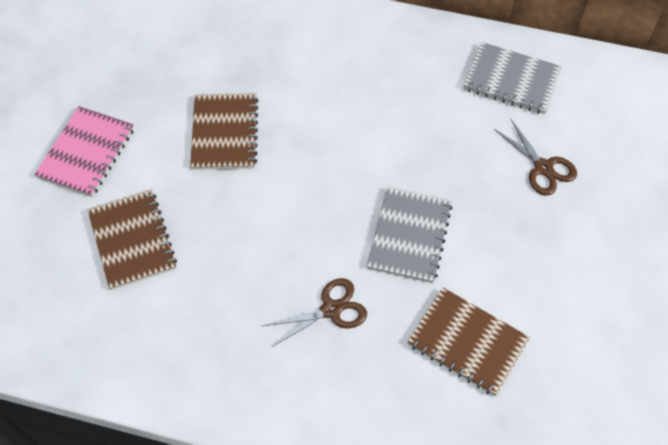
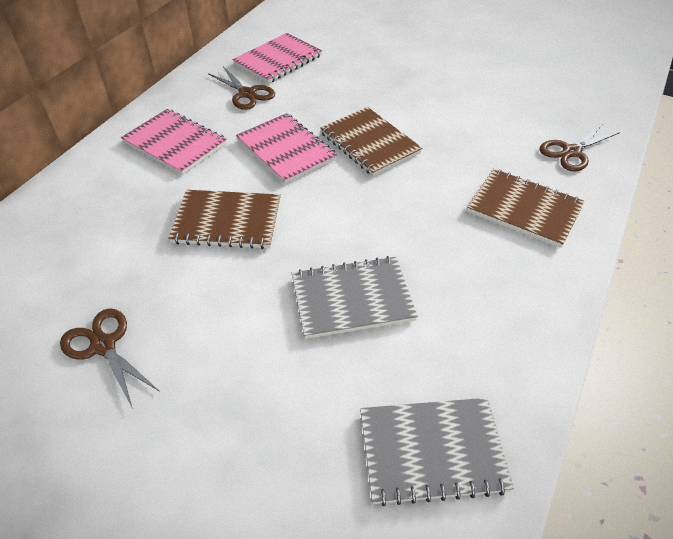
brown scissors: 2 -> 3
pink notebook: 1 -> 3

